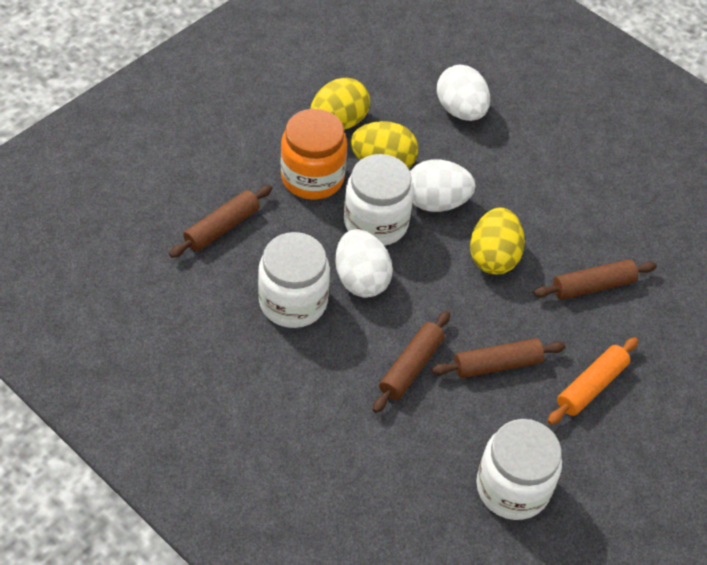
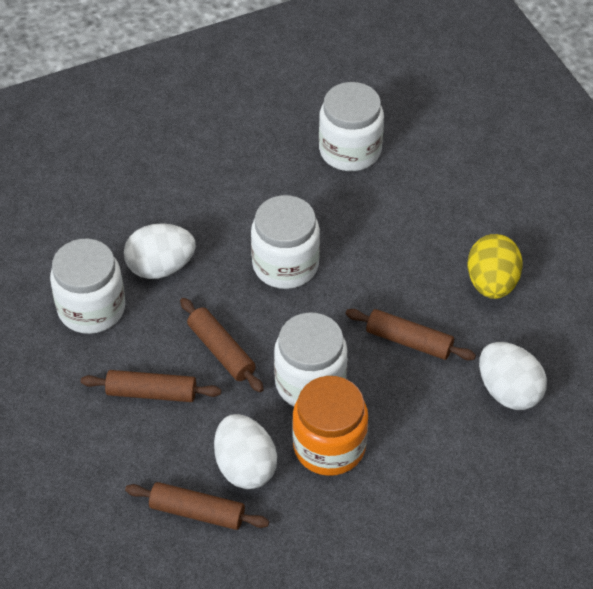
orange rolling pin: 1 -> 0
white jar: 3 -> 4
yellow egg: 3 -> 1

